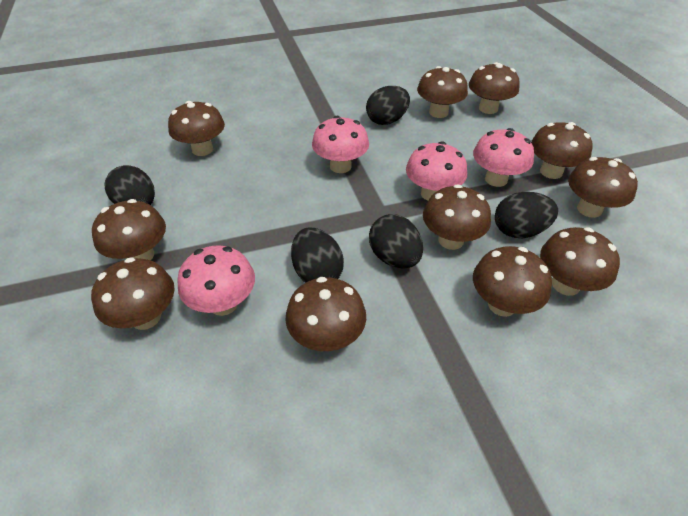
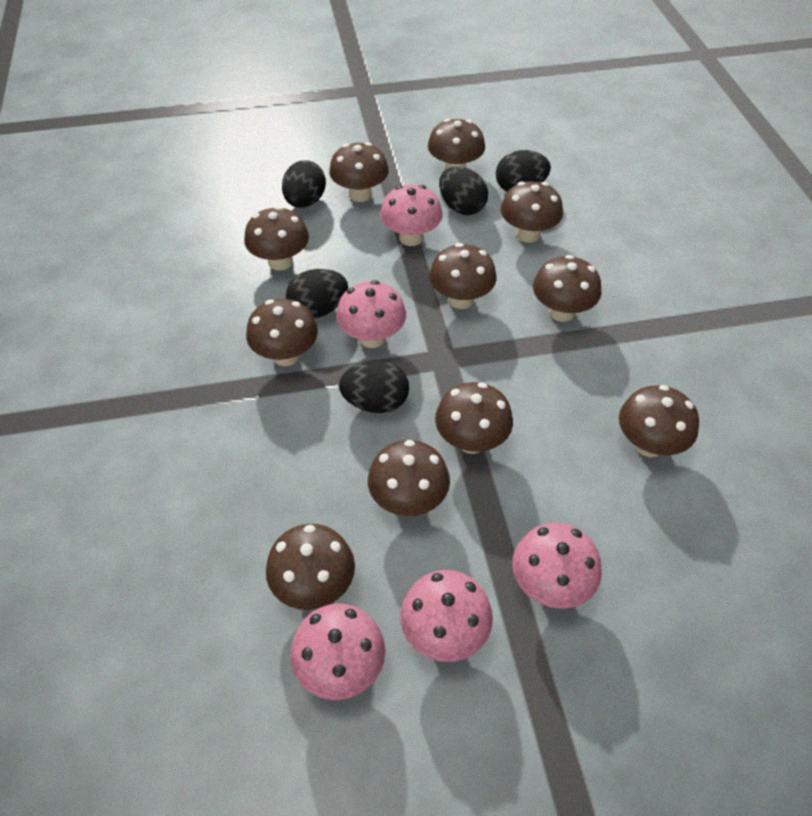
pink mushroom: 4 -> 5

